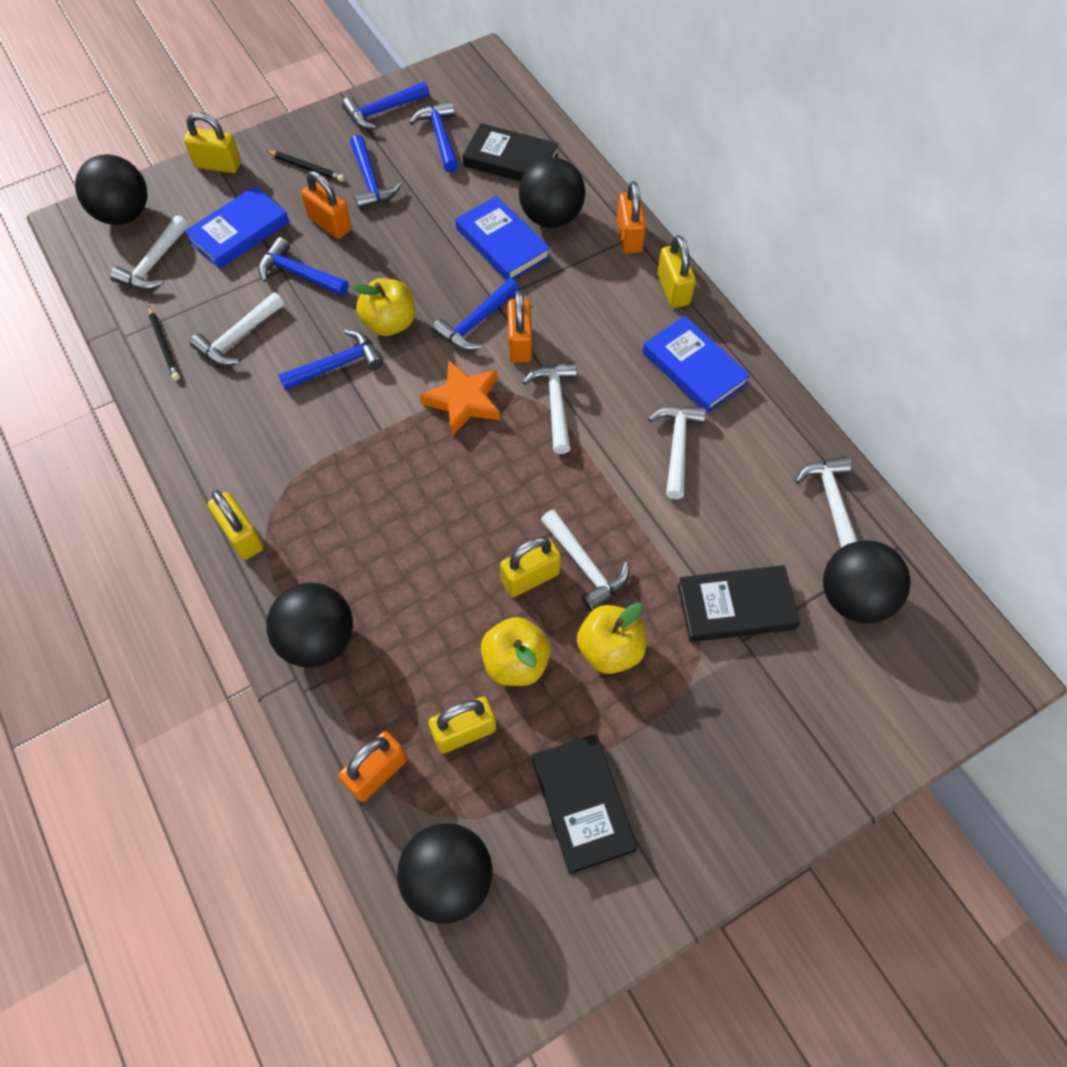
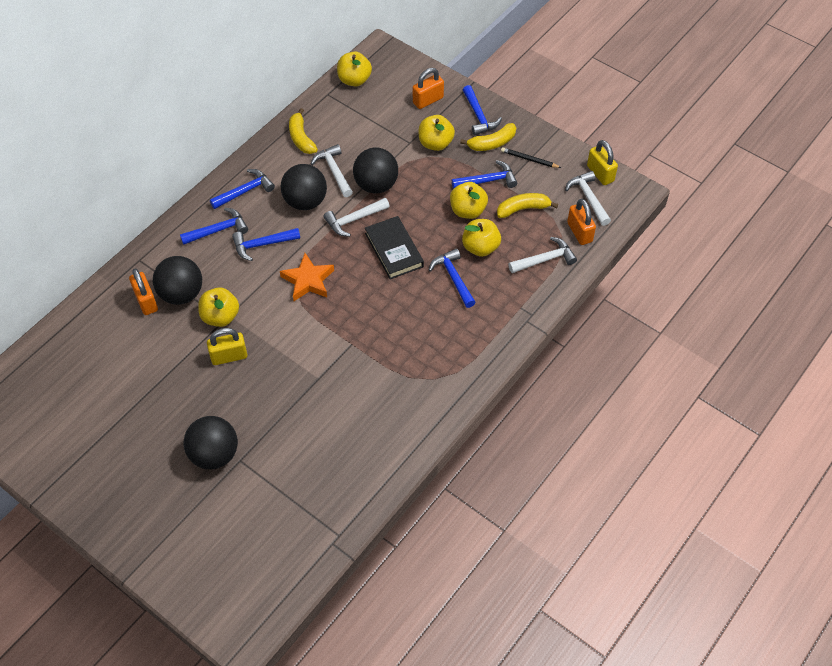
black ball: 5 -> 4
black book: 3 -> 1
black pencil: 2 -> 1
blue book: 3 -> 0
orange padlock: 4 -> 3
white hammer: 6 -> 4
yellow apple: 3 -> 5
yellow banana: 0 -> 3
yellow padlock: 5 -> 2

